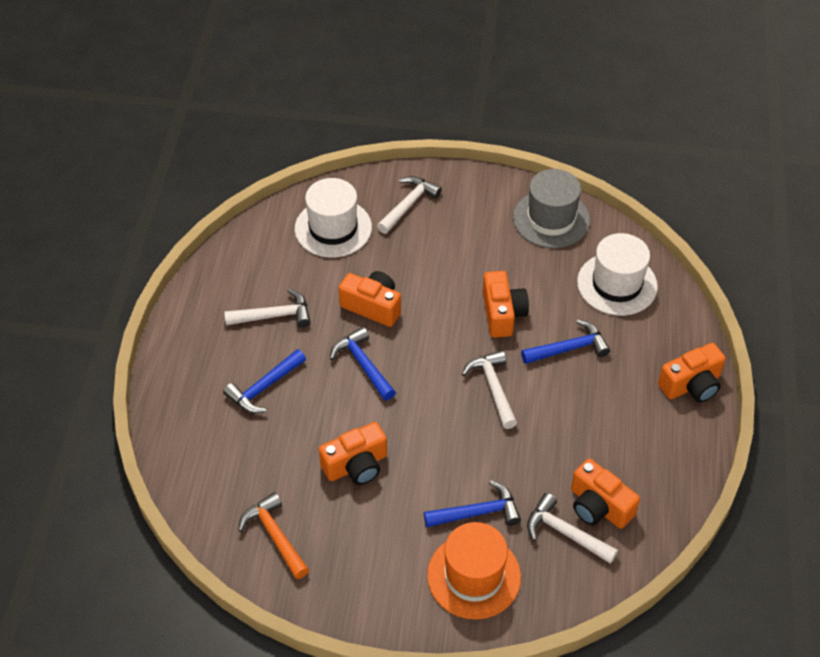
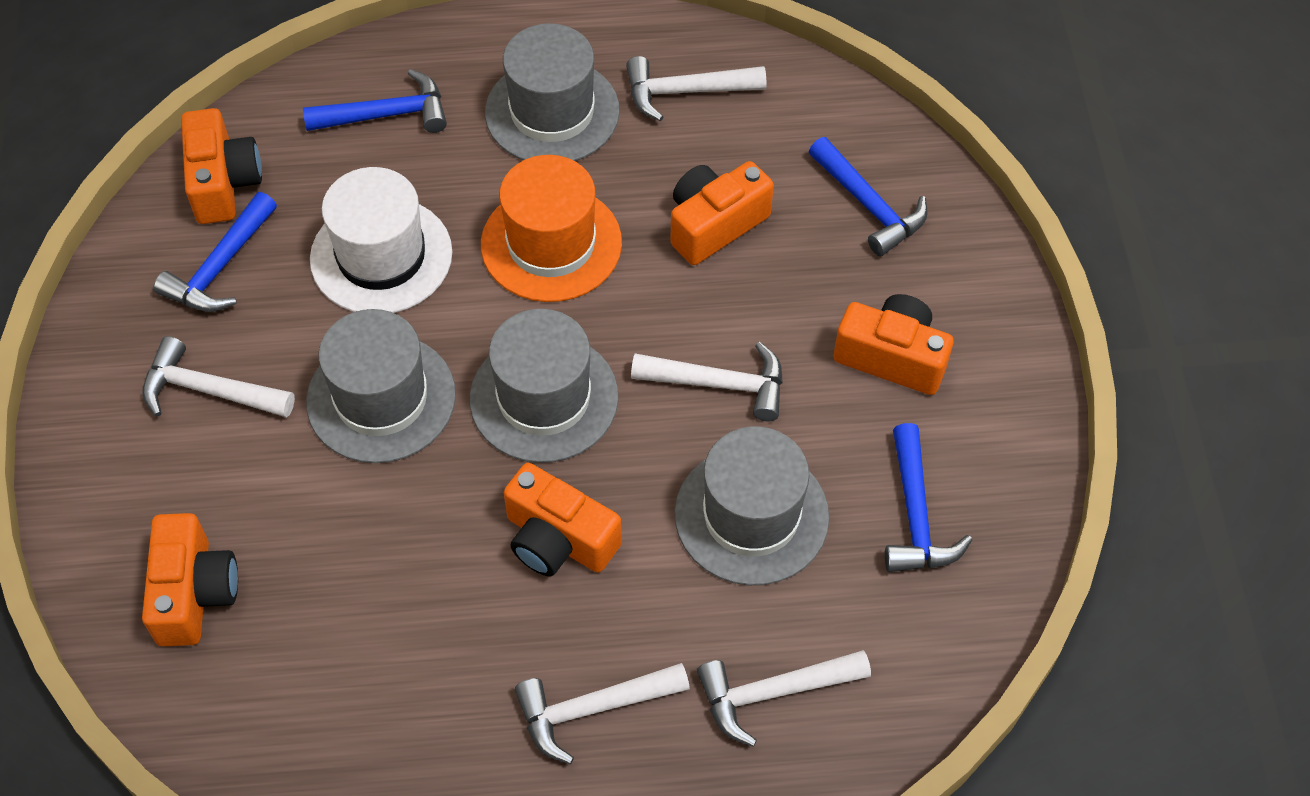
grey hat: 1 -> 4
orange hammer: 1 -> 0
white hammer: 4 -> 5
white hat: 2 -> 1

